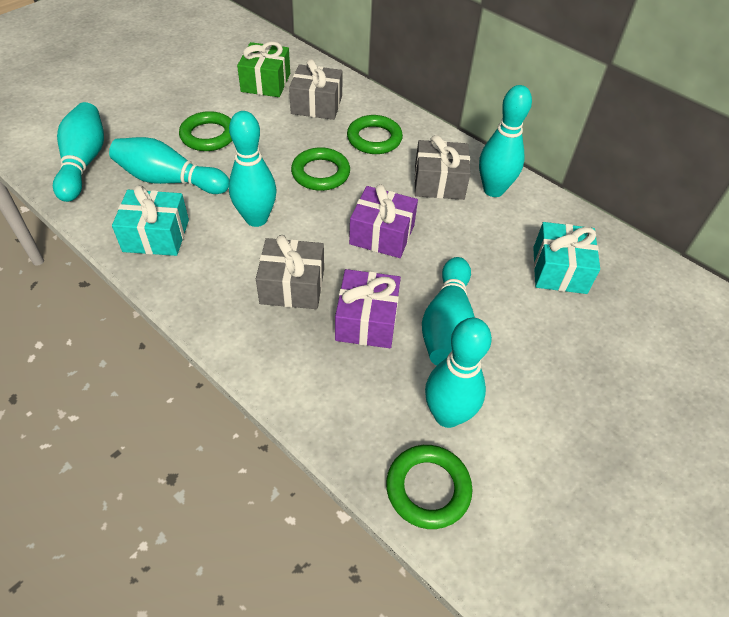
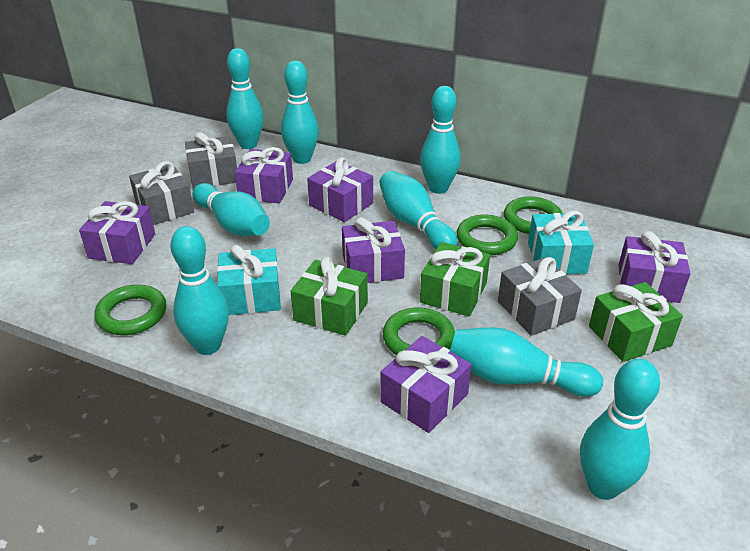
green gift: 1 -> 3
purple gift: 2 -> 6
turquoise bowling pin: 6 -> 8

